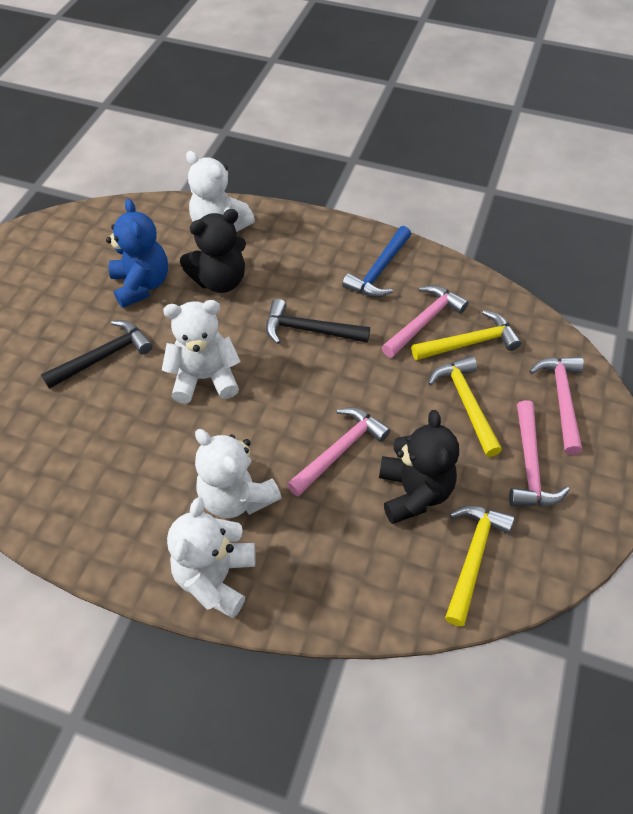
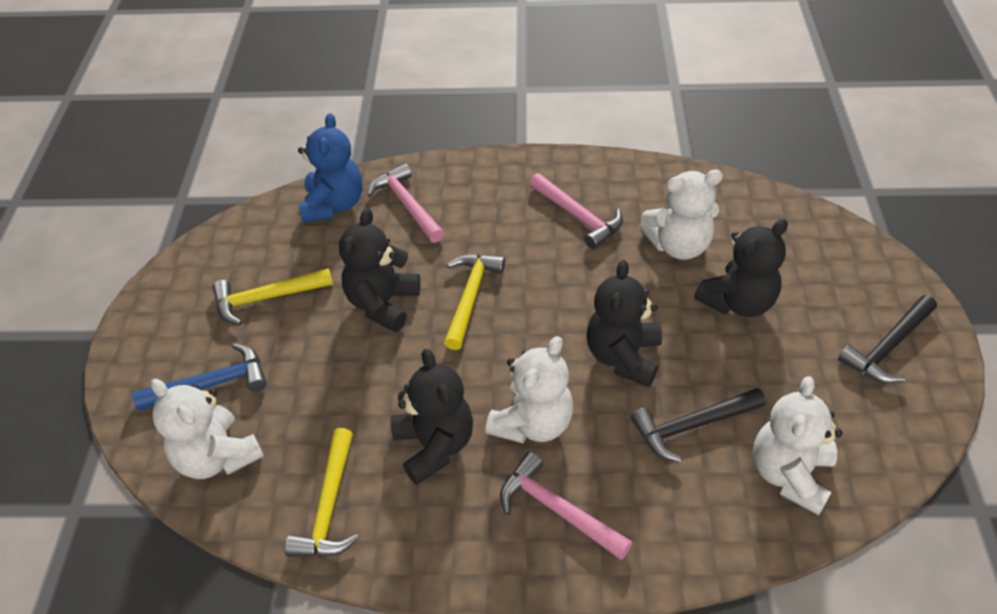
black teddy bear: 2 -> 4
pink hammer: 4 -> 3

